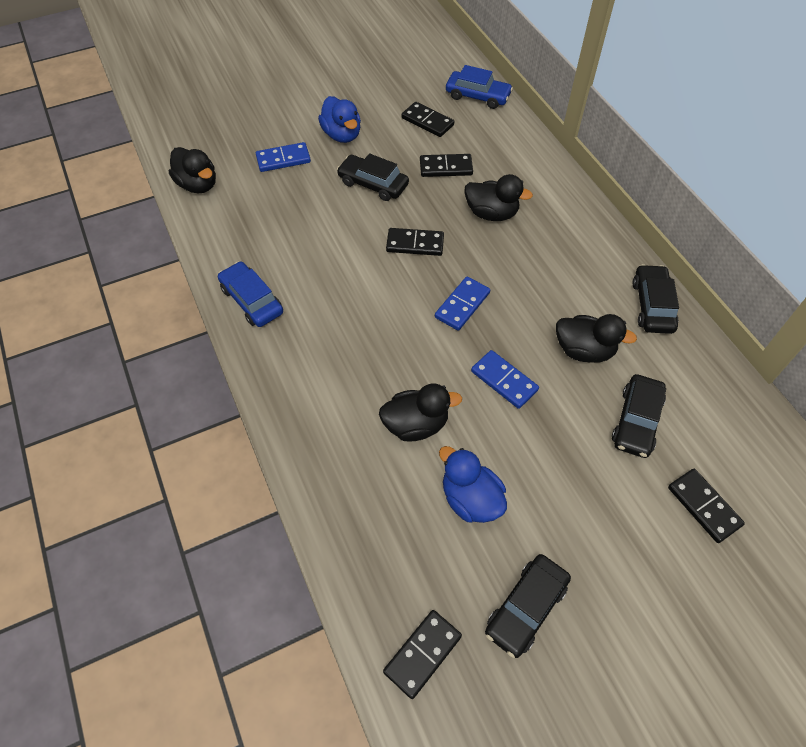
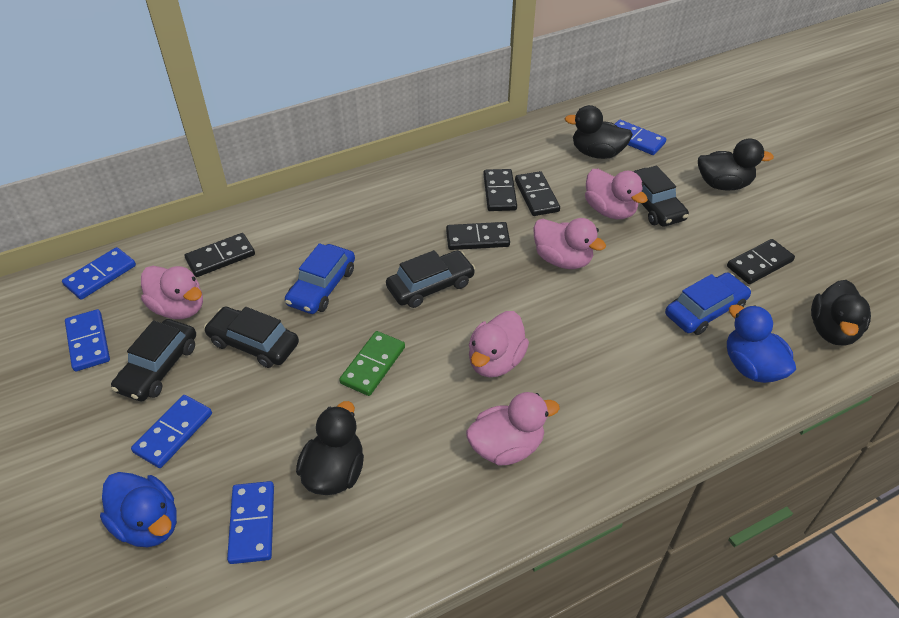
blue domino: 3 -> 5
green domino: 0 -> 1
pink duck: 0 -> 5

